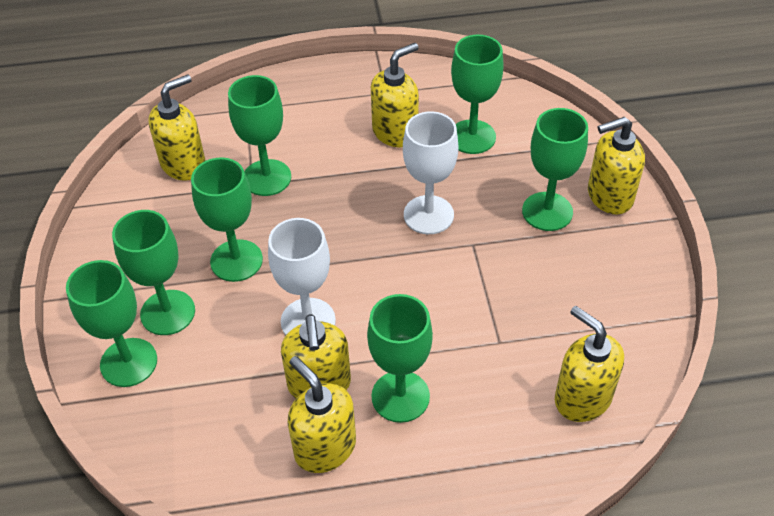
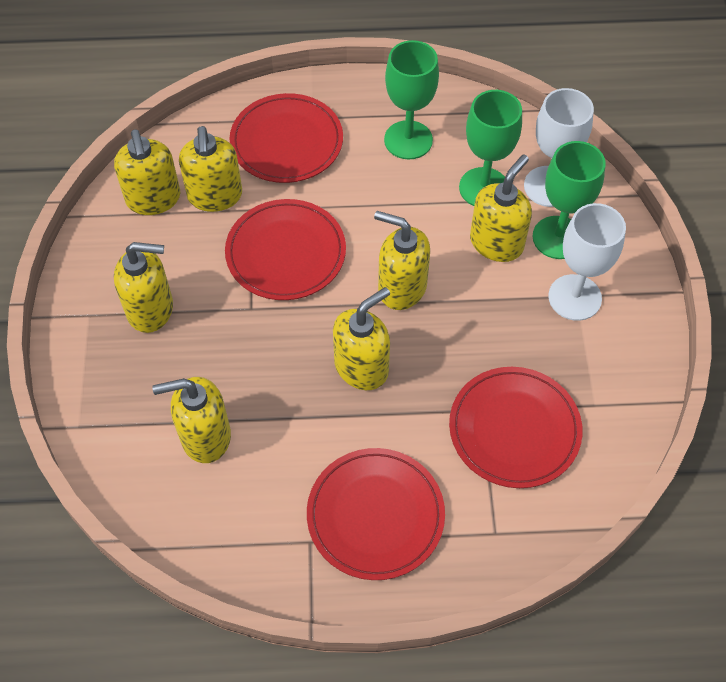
green goblet: 7 -> 3
red plate: 0 -> 4
yellow soap dispenser: 6 -> 7

